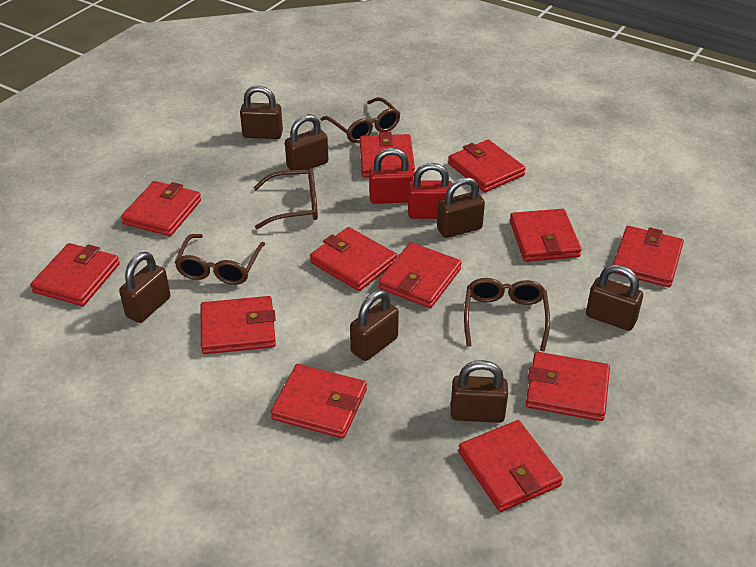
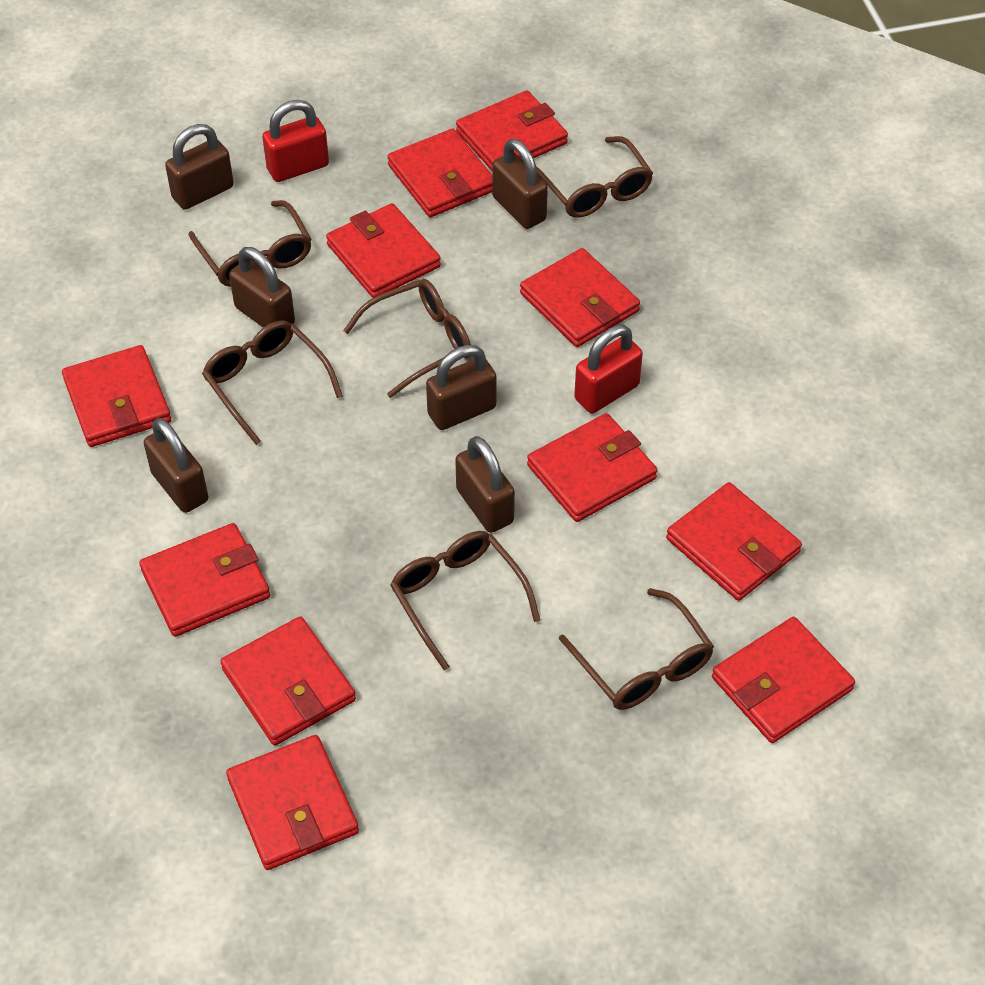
brown glasses: 4 -> 6
brown padlock: 7 -> 6
red wallet: 12 -> 11

